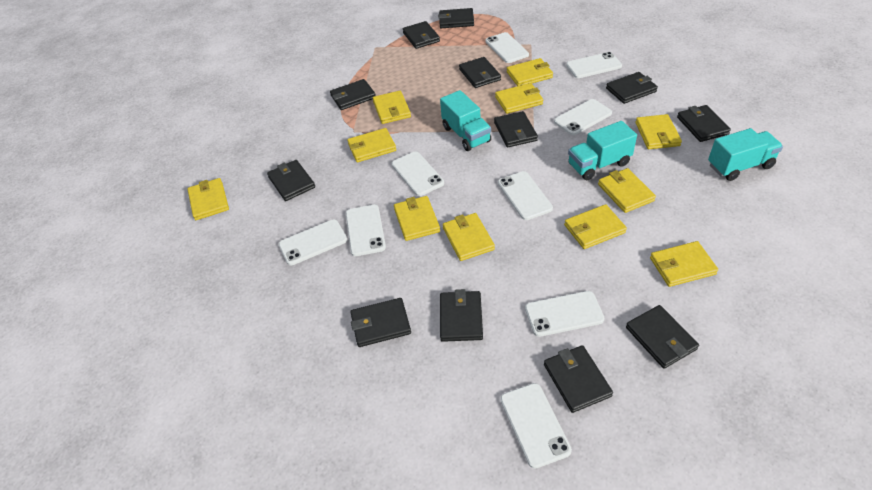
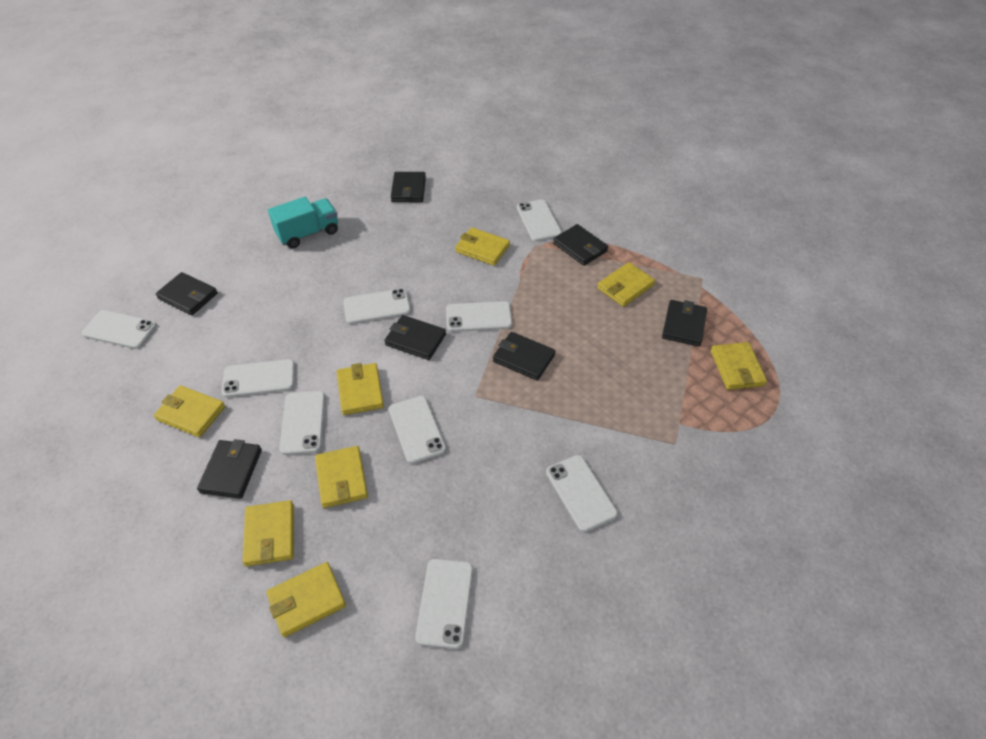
black wallet: 12 -> 7
turquoise truck: 3 -> 1
yellow wallet: 11 -> 8

